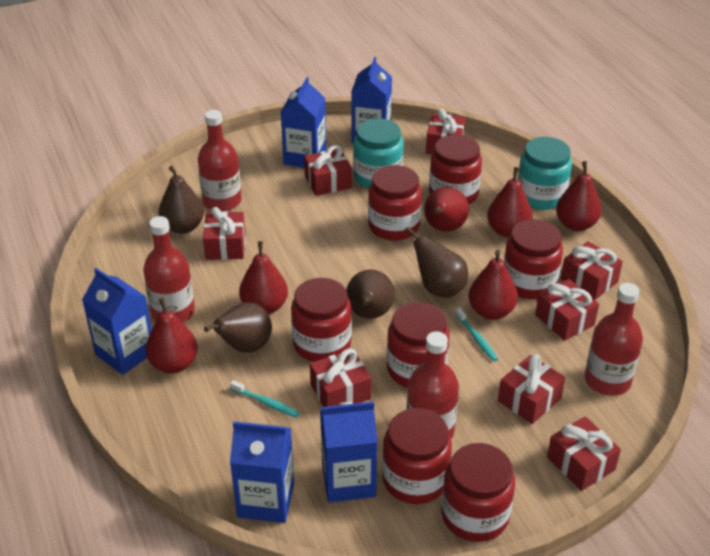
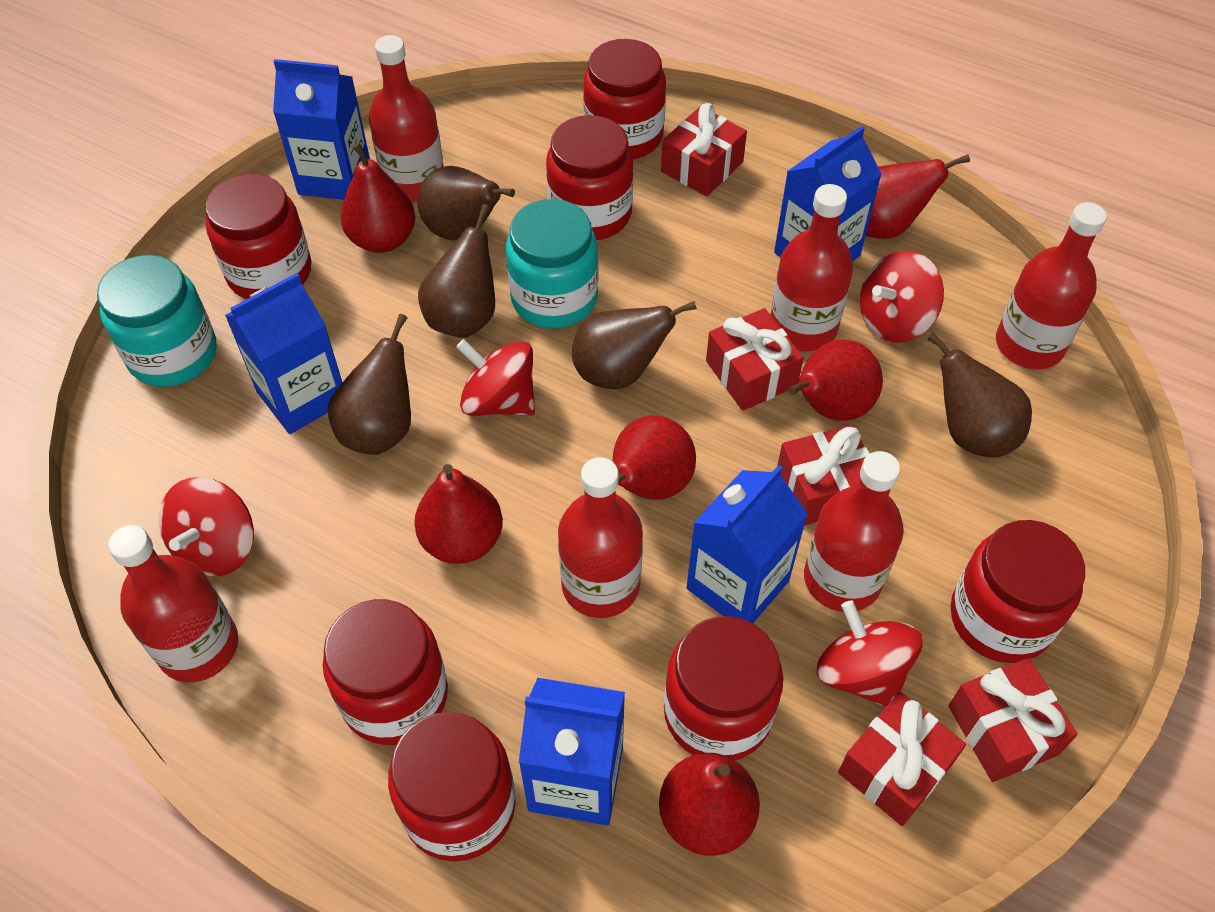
brown pear: 4 -> 5
red bottle: 4 -> 6
red gift: 8 -> 5
red spinning top: 0 -> 4
turquoise toothbrush: 2 -> 0

